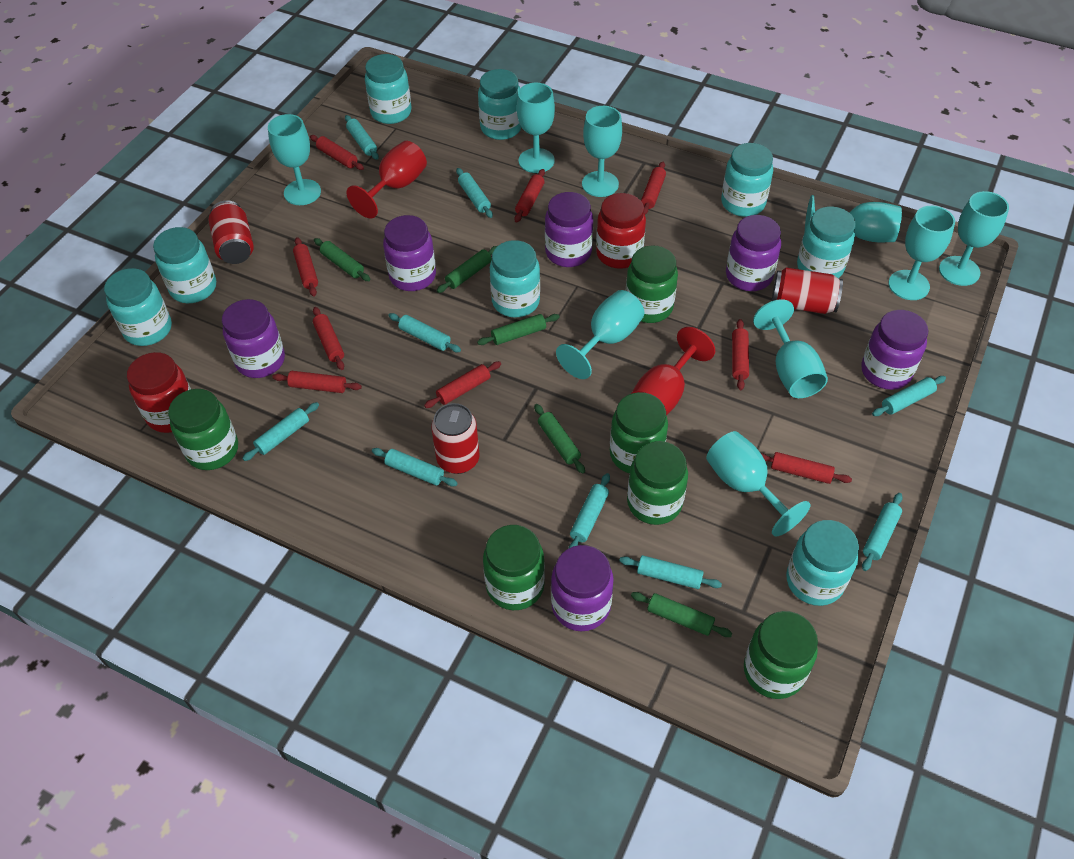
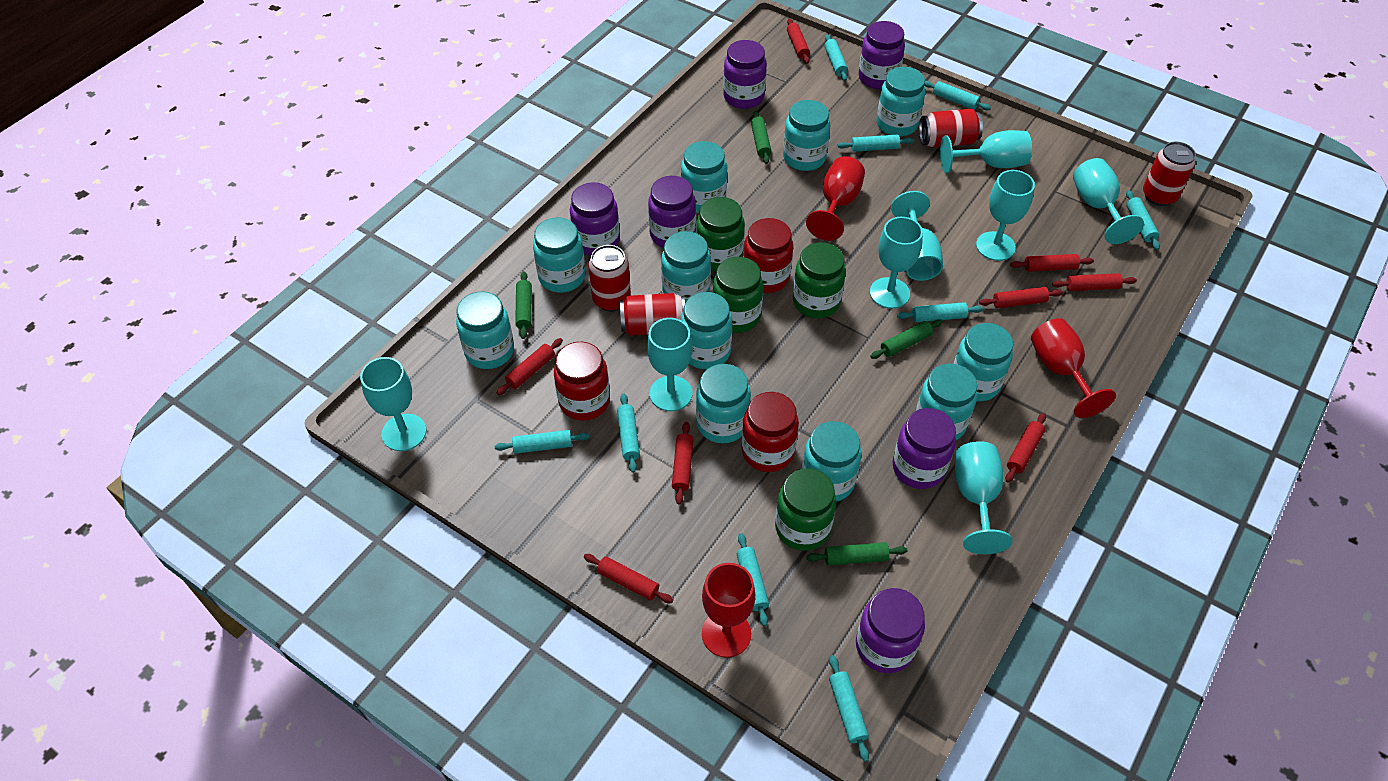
green jar: 6 -> 4
green rolling pin: 5 -> 4
red can: 3 -> 4
red goblet: 2 -> 3
red jar: 2 -> 3
red rolling pin: 9 -> 8
turquoise goblet: 9 -> 8
turquoise jar: 8 -> 11

